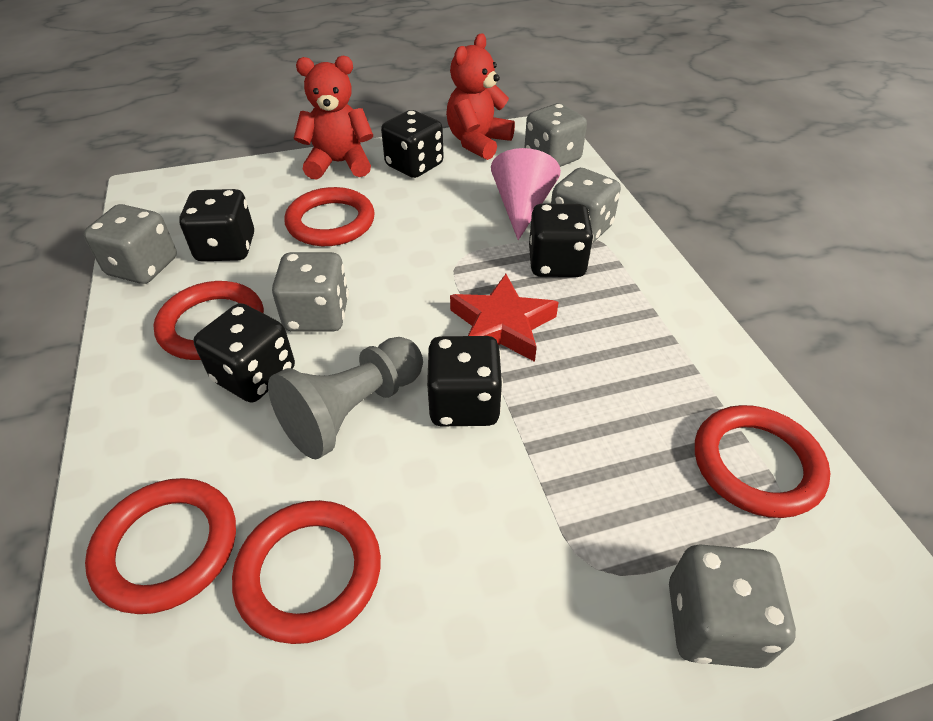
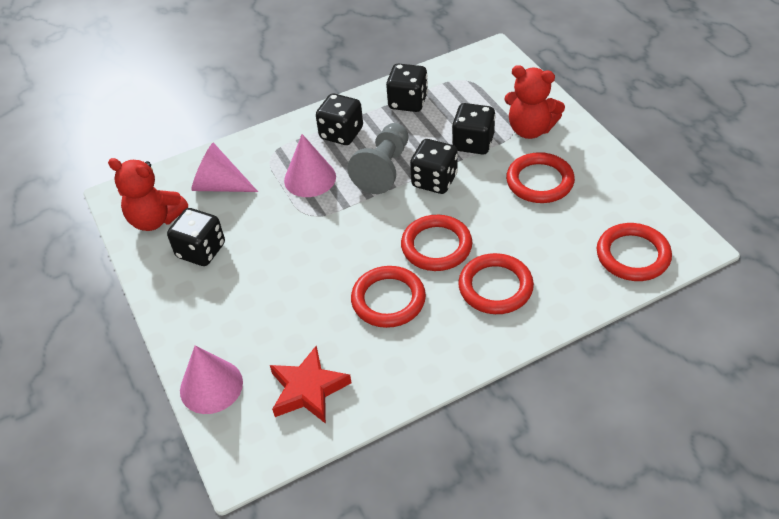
grey dice: 5 -> 0
pink cone: 1 -> 3

